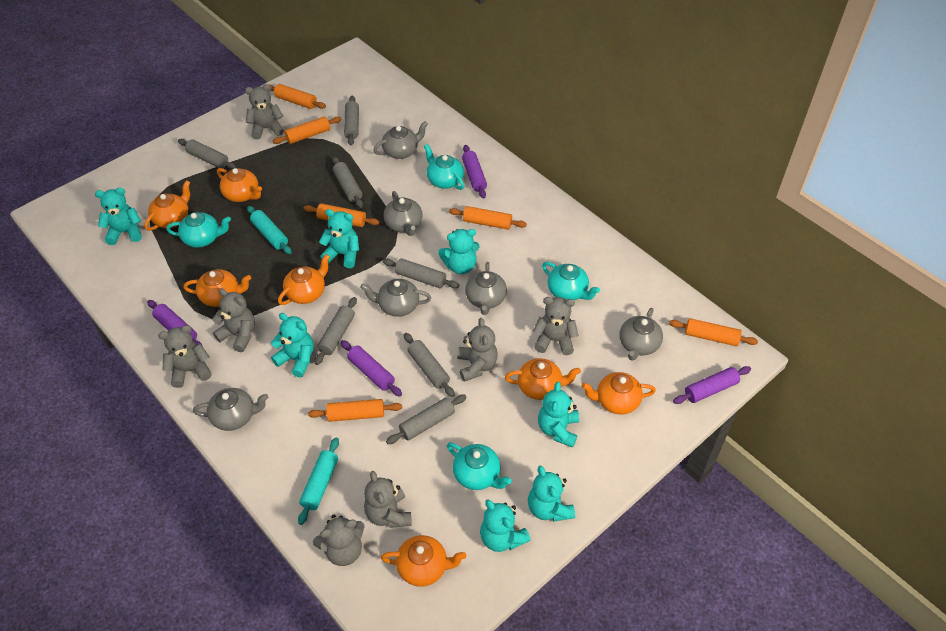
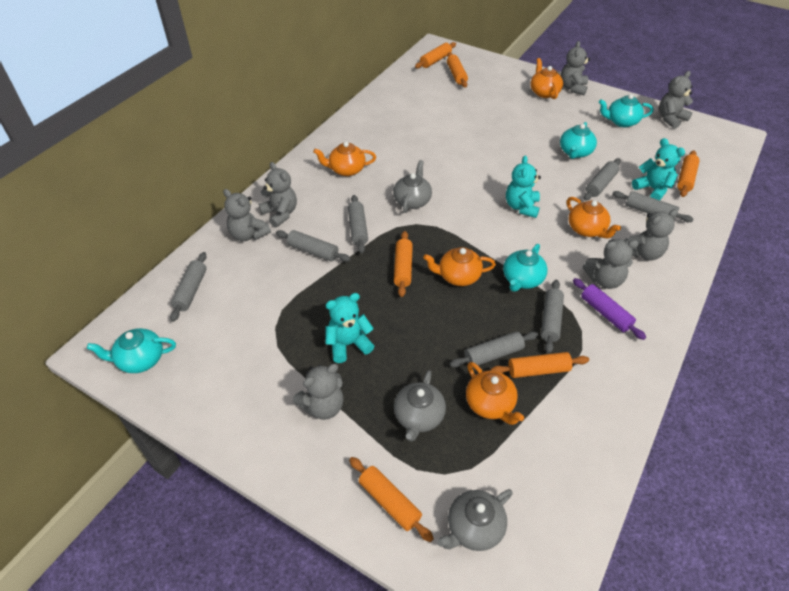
grey teapot: 6 -> 3
orange teapot: 7 -> 5
purple rolling pin: 4 -> 1
turquoise rolling pin: 2 -> 0
turquoise teddy bear: 7 -> 3

